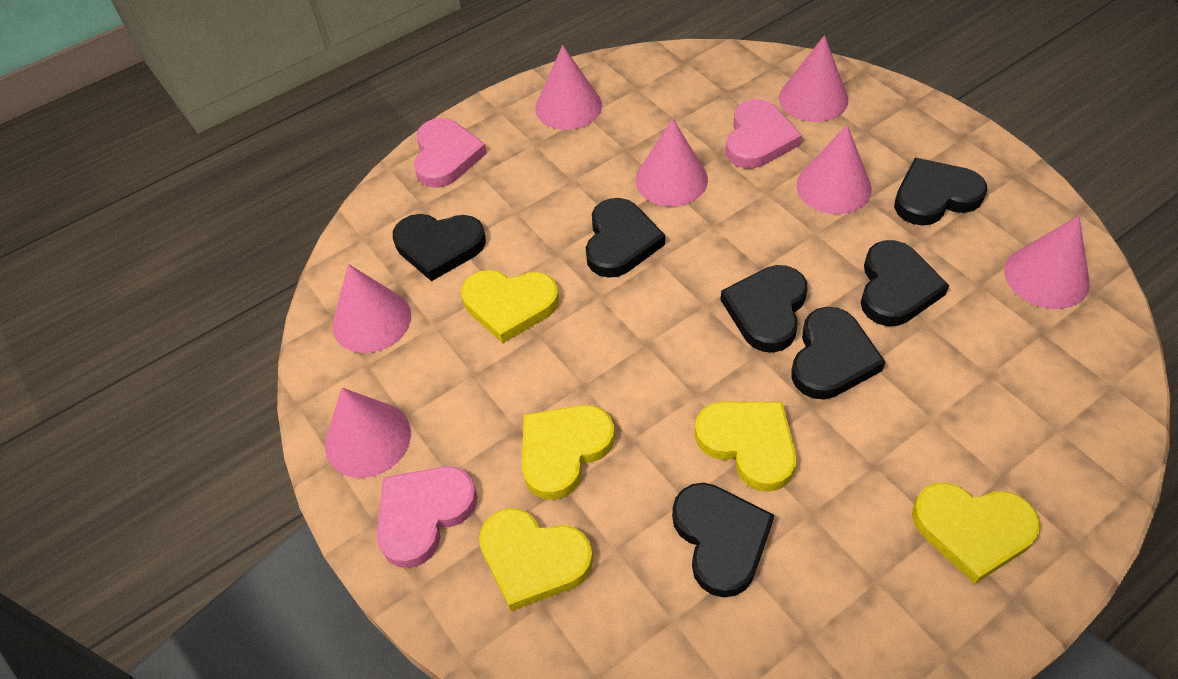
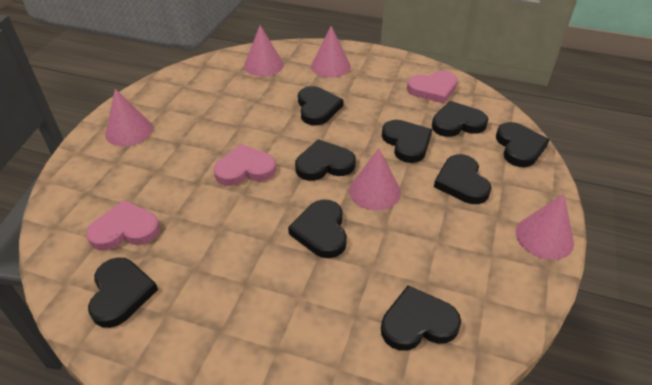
black heart: 7 -> 9
pink cone: 7 -> 5
yellow heart: 5 -> 0

